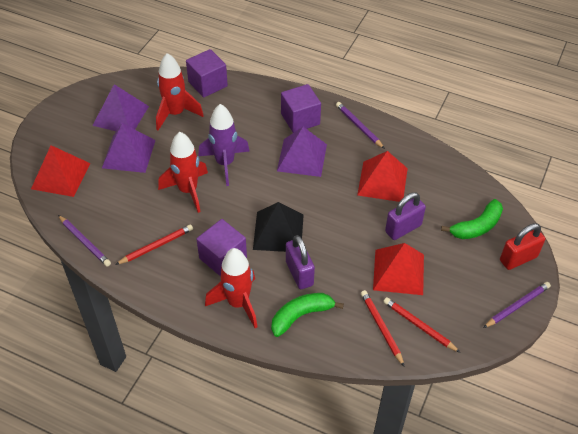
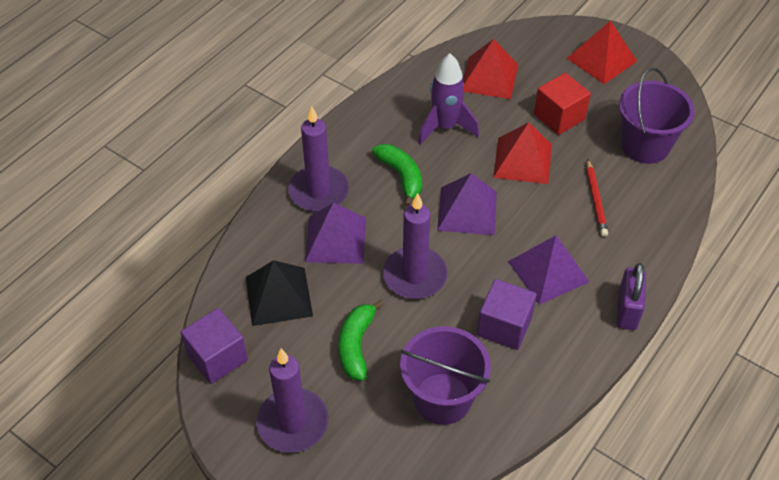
purple bucket: 0 -> 2
purple candle: 0 -> 3
purple cube: 3 -> 2
purple padlock: 2 -> 1
purple pencil: 3 -> 0
red cube: 0 -> 1
red padlock: 1 -> 0
red pencil: 3 -> 1
red rocket: 3 -> 0

